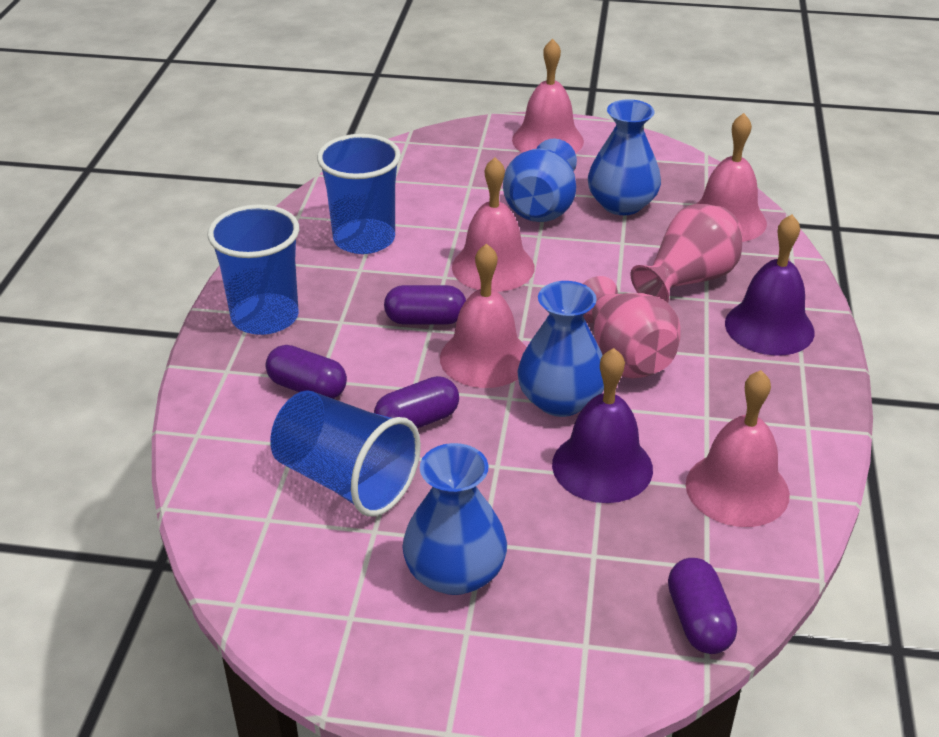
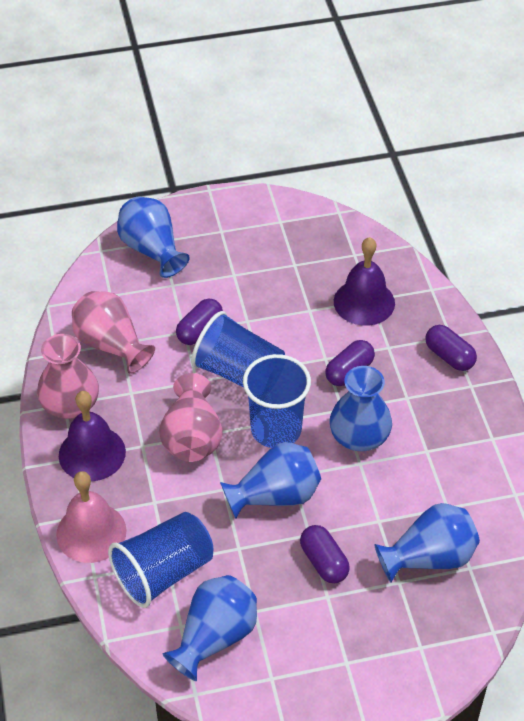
blue vase: 4 -> 5
pink bell: 5 -> 1
pink vase: 2 -> 3

